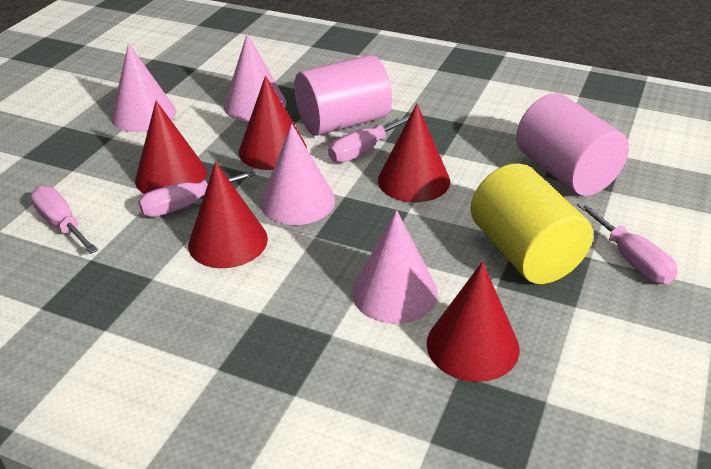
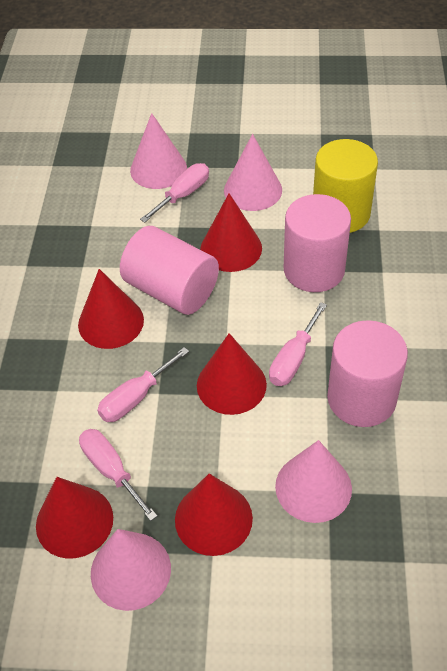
pink cylinder: 2 -> 3

